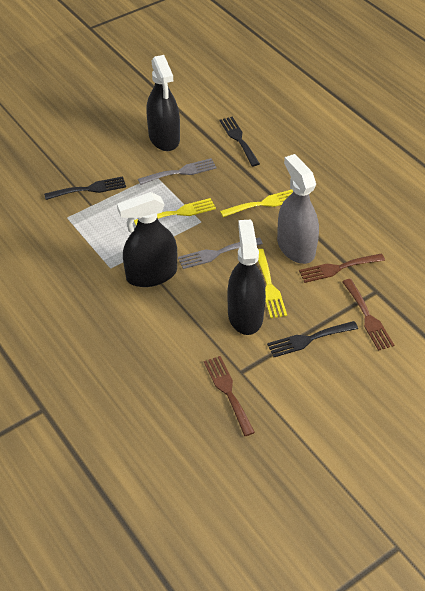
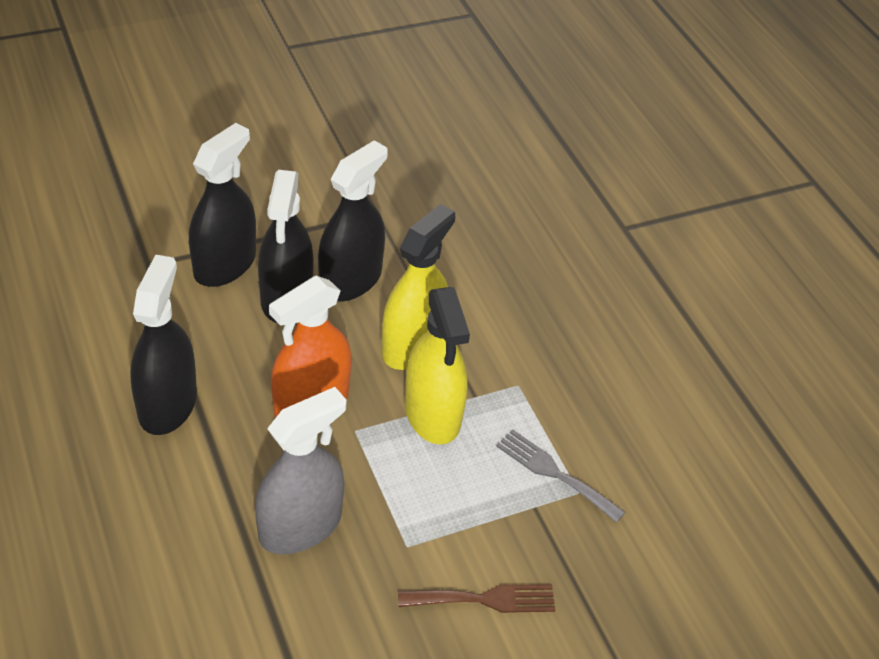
black fork: 3 -> 0
black spray bottle: 3 -> 4
brown fork: 3 -> 1
grey fork: 2 -> 1
orange spray bottle: 0 -> 1
yellow fork: 3 -> 0
yellow spray bottle: 0 -> 2

